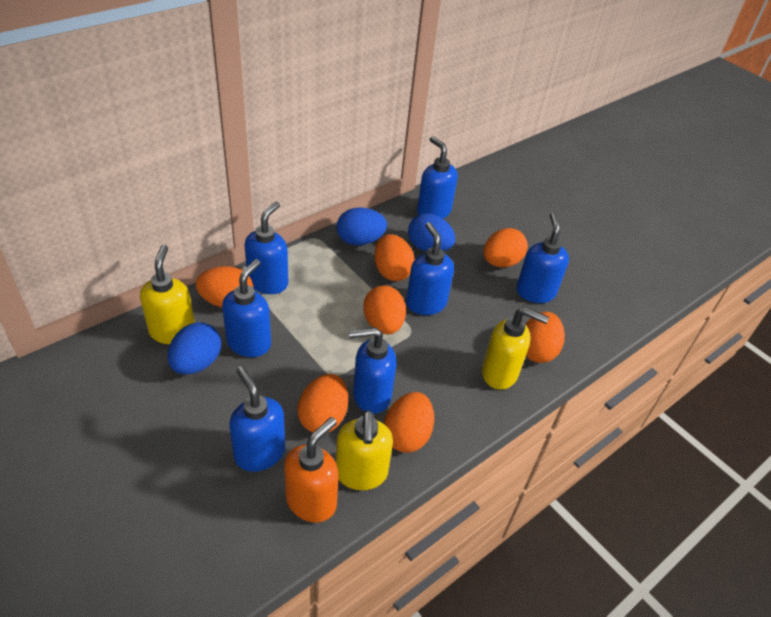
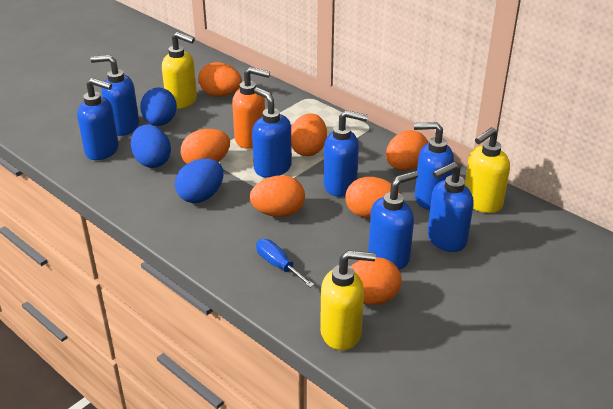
blue screwdriver: 0 -> 1

